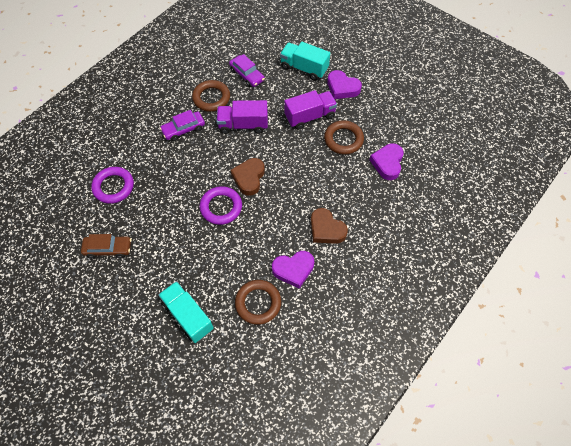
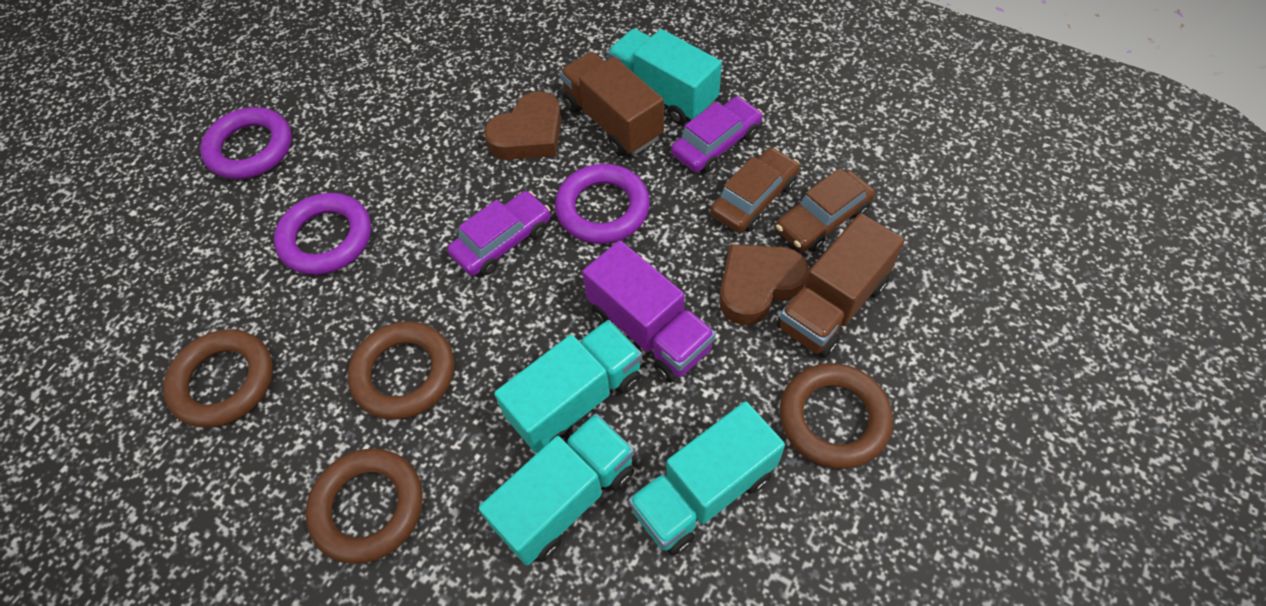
brown car: 1 -> 2
brown ring: 3 -> 4
brown truck: 0 -> 2
purple heart: 3 -> 0
purple ring: 2 -> 3
purple truck: 2 -> 1
turquoise truck: 2 -> 4

